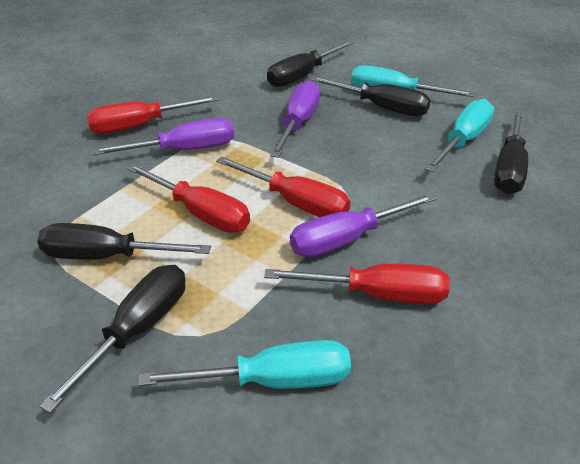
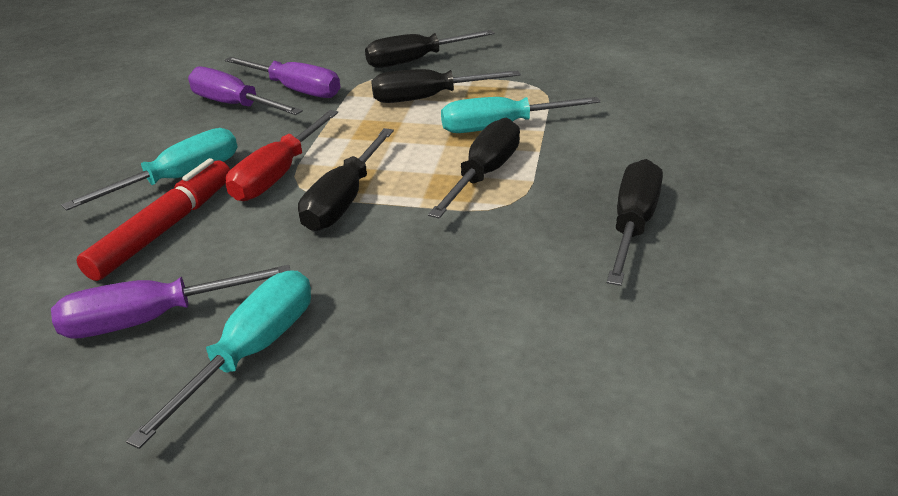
red marker: 0 -> 1
red screwdriver: 4 -> 1

